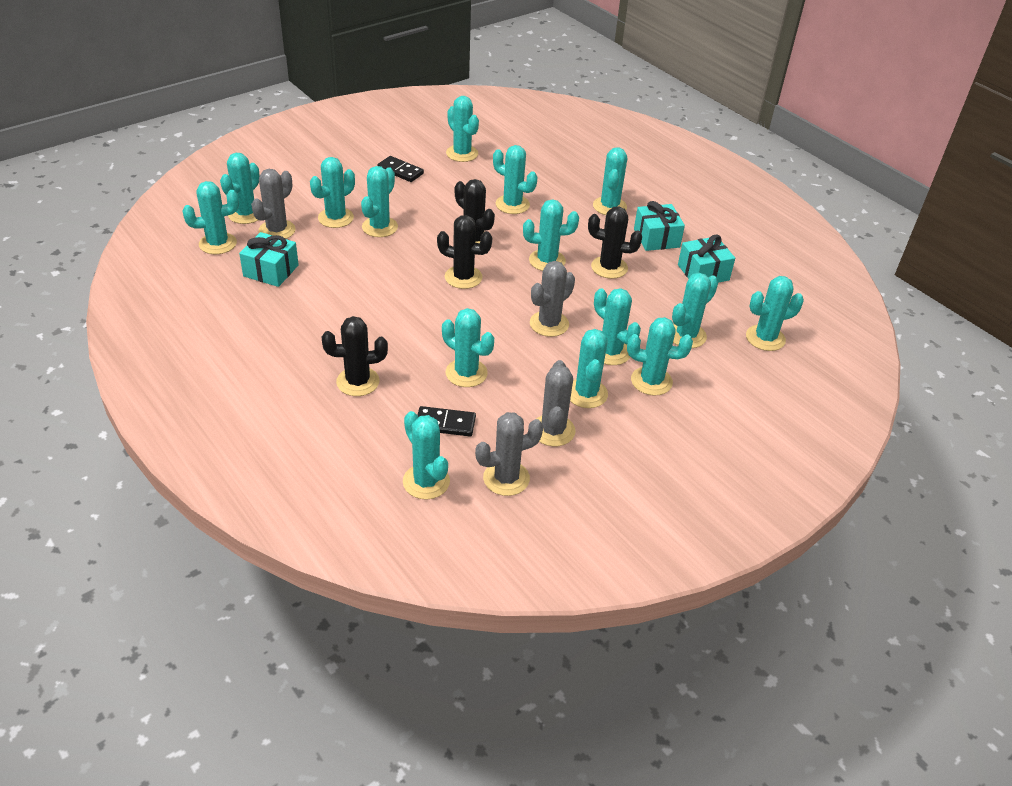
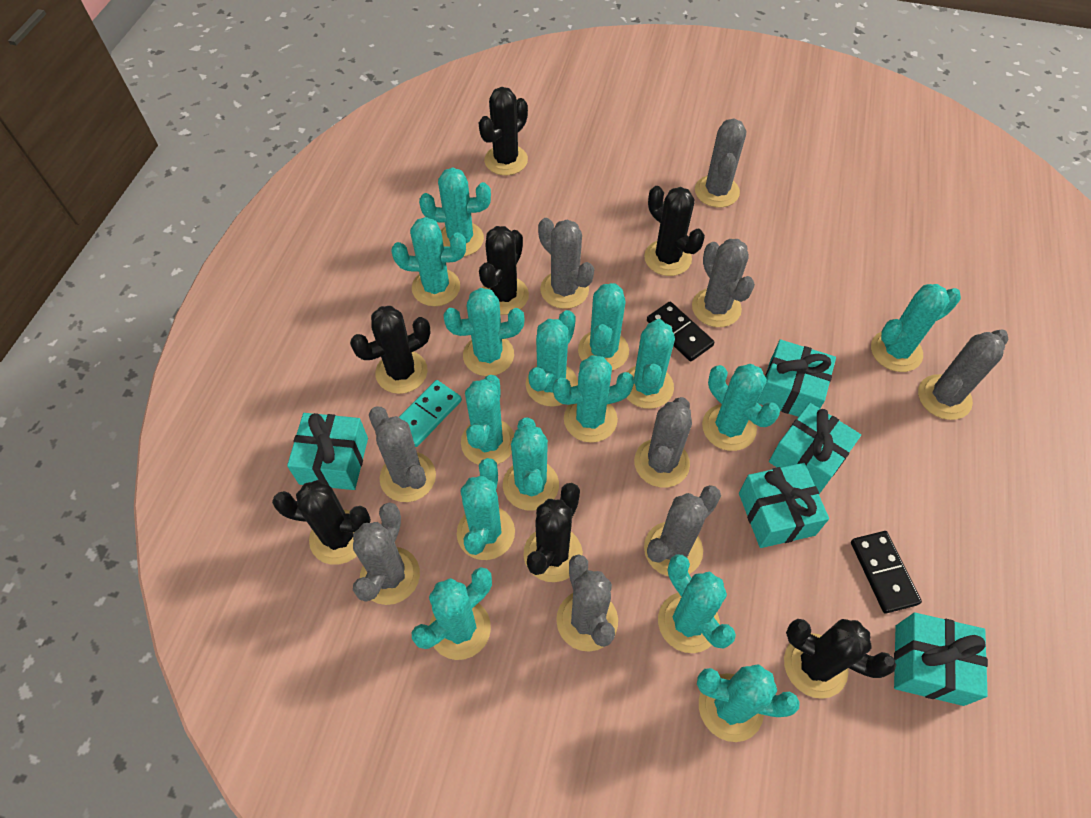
black cactus: 4 -> 7
grey cactus: 4 -> 9
turquoise domino: 0 -> 1
turquoise gift: 3 -> 5

